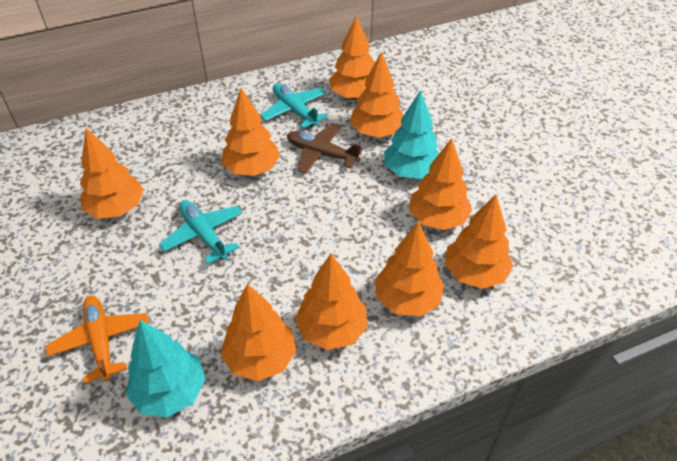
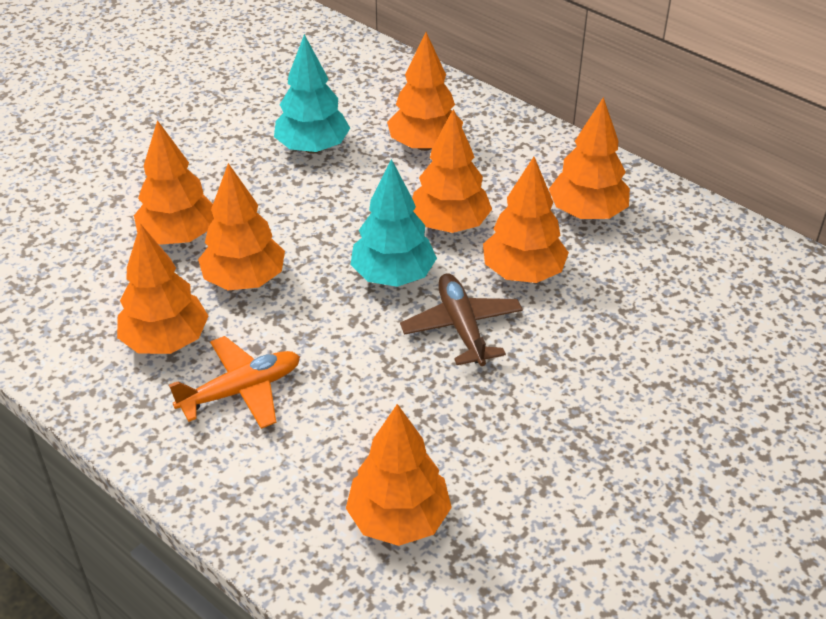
orange tree: 9 -> 8
turquoise plane: 2 -> 0

